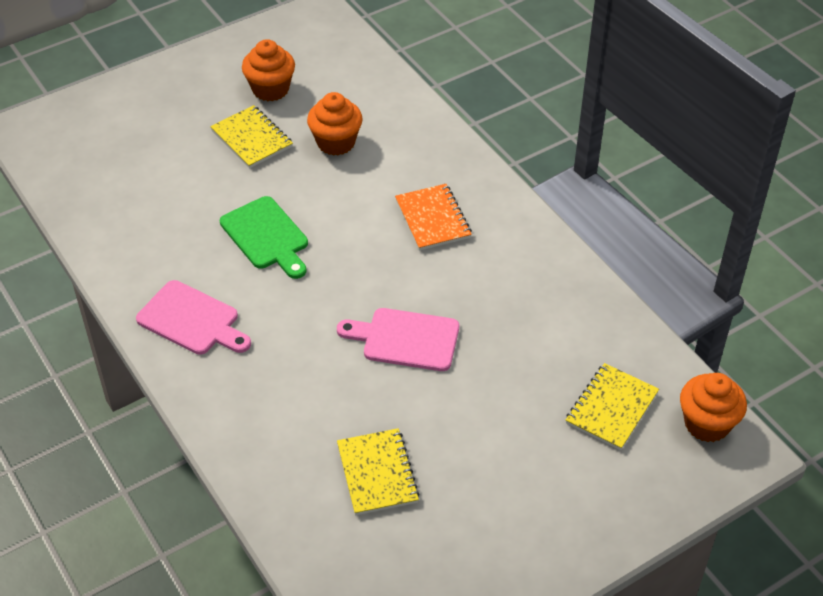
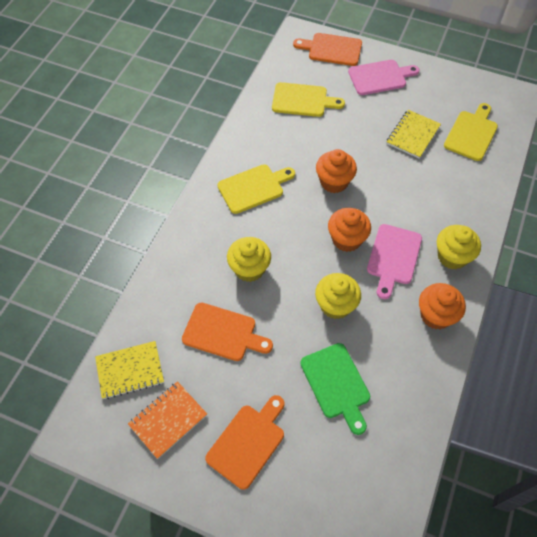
orange cutting board: 0 -> 3
yellow cupcake: 0 -> 3
yellow cutting board: 0 -> 3
yellow notebook: 3 -> 2

